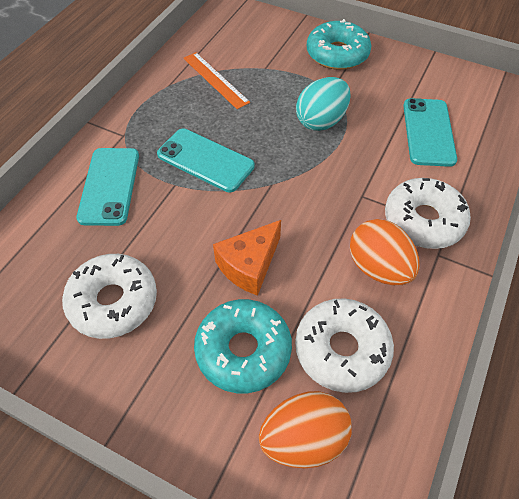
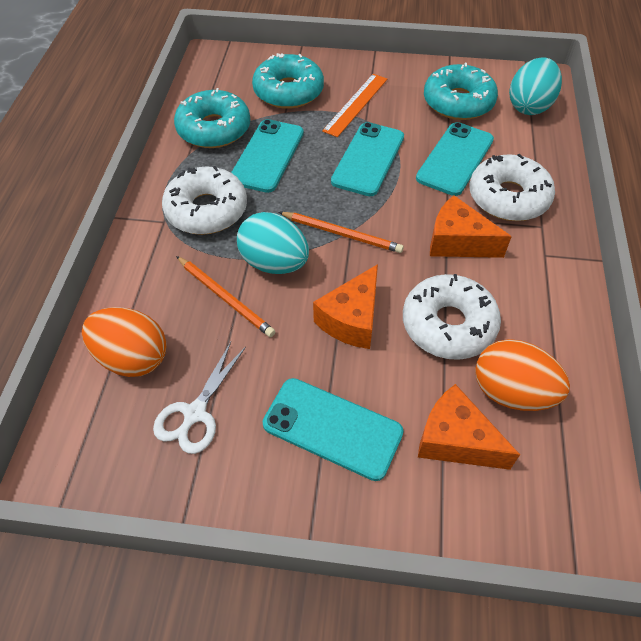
orange cheese: 1 -> 3
orange pencil: 0 -> 2
turquoise donut: 2 -> 3
turquoise egg: 1 -> 2
turquoise phone: 3 -> 4
white scissors: 0 -> 1

